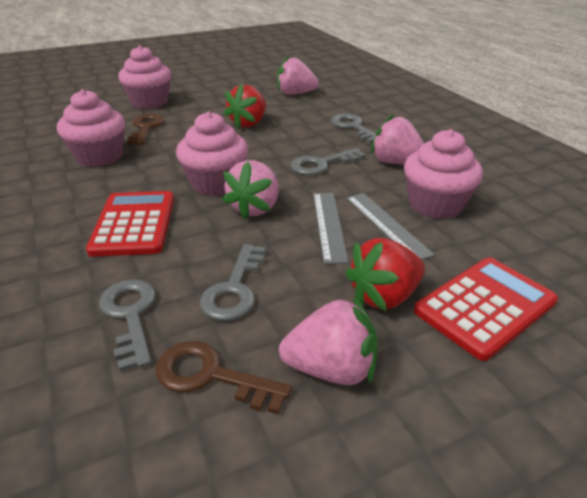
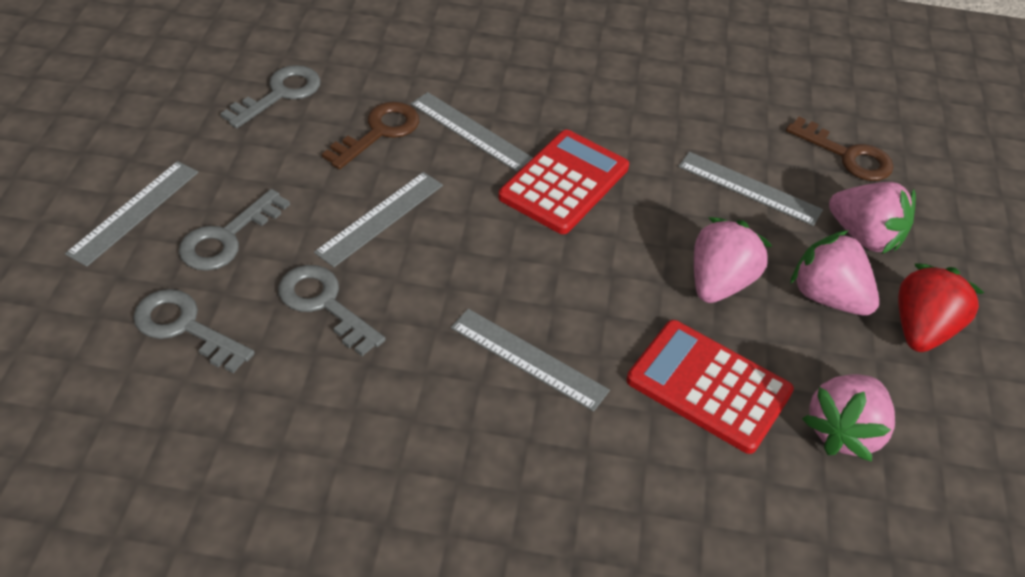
grey ruler: 2 -> 5
pink cupcake: 4 -> 0
red strawberry: 2 -> 1

